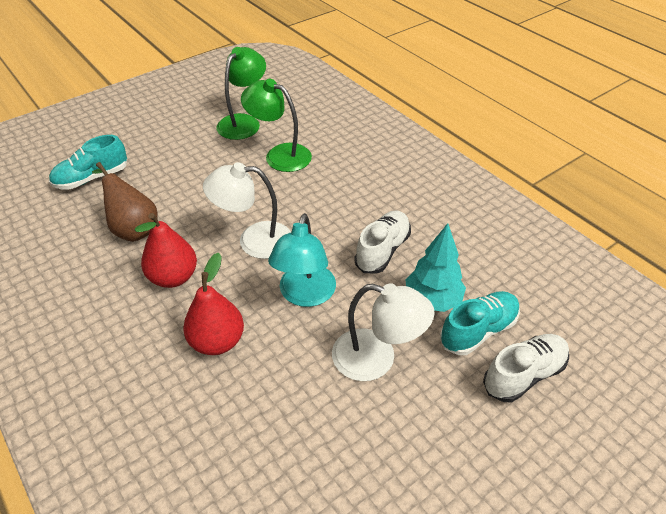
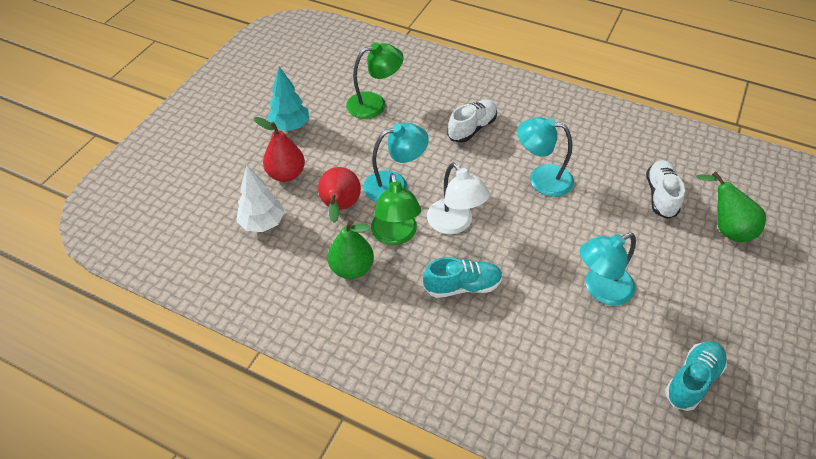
brown pear: 1 -> 0
green pear: 0 -> 2
turquoise lamp: 1 -> 3
white lamp: 2 -> 1
white tree: 0 -> 1

